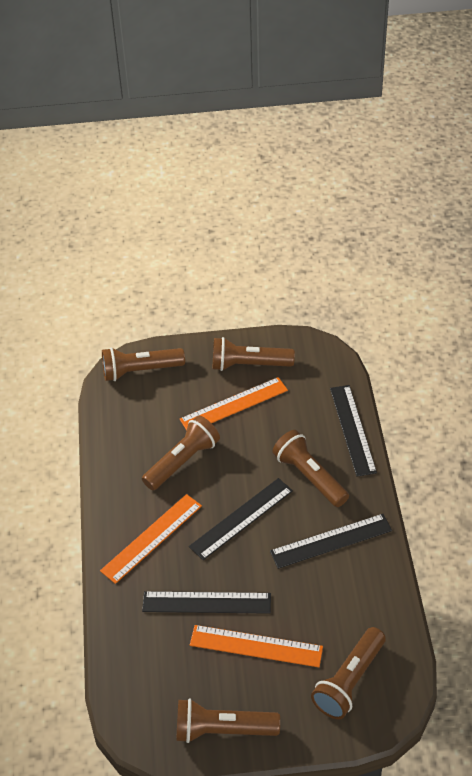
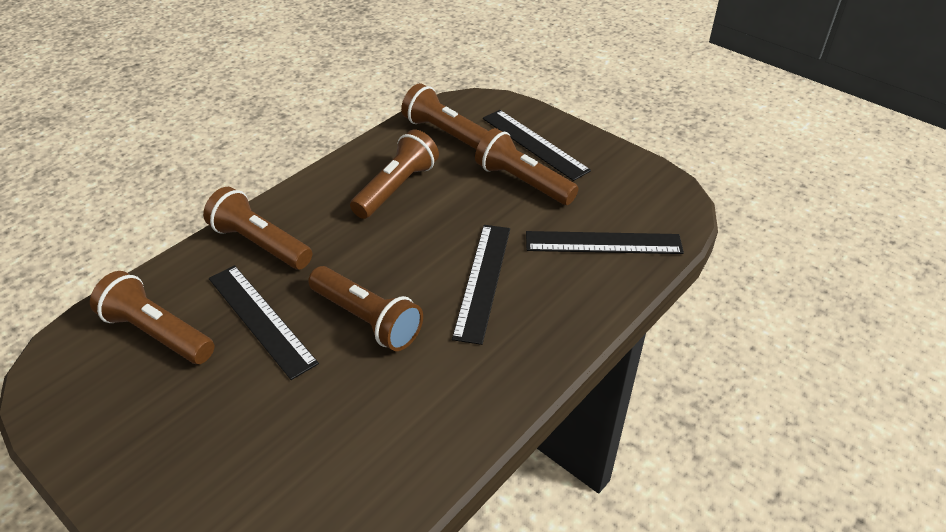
orange ruler: 3 -> 0

